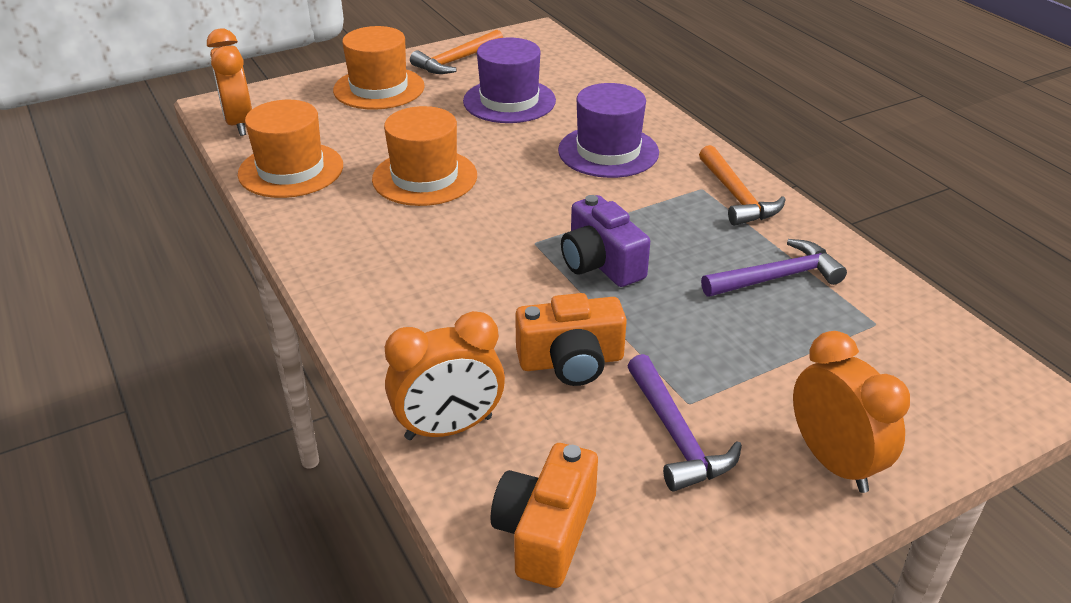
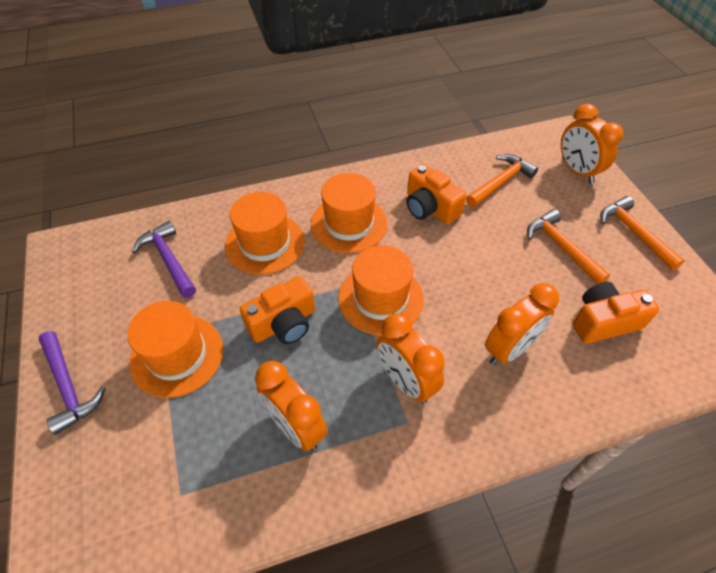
orange camera: 2 -> 3
orange clock: 3 -> 4
orange hammer: 2 -> 3
orange hat: 3 -> 4
purple camera: 1 -> 0
purple hat: 2 -> 0

